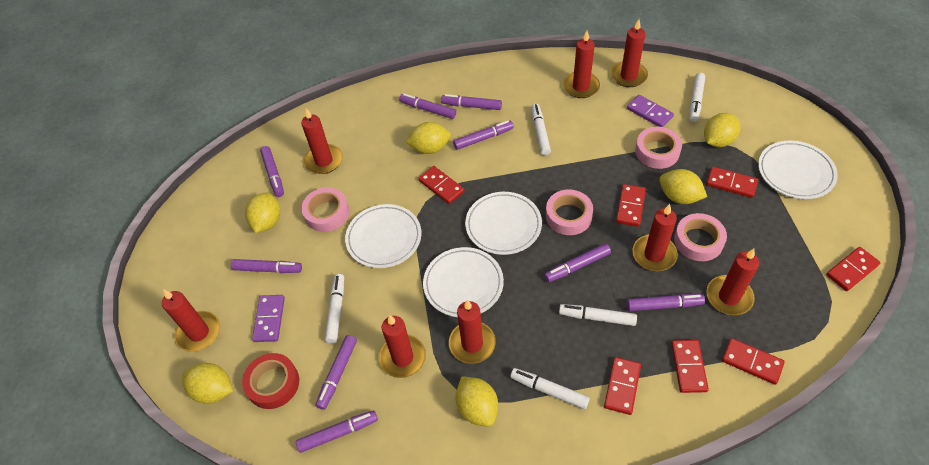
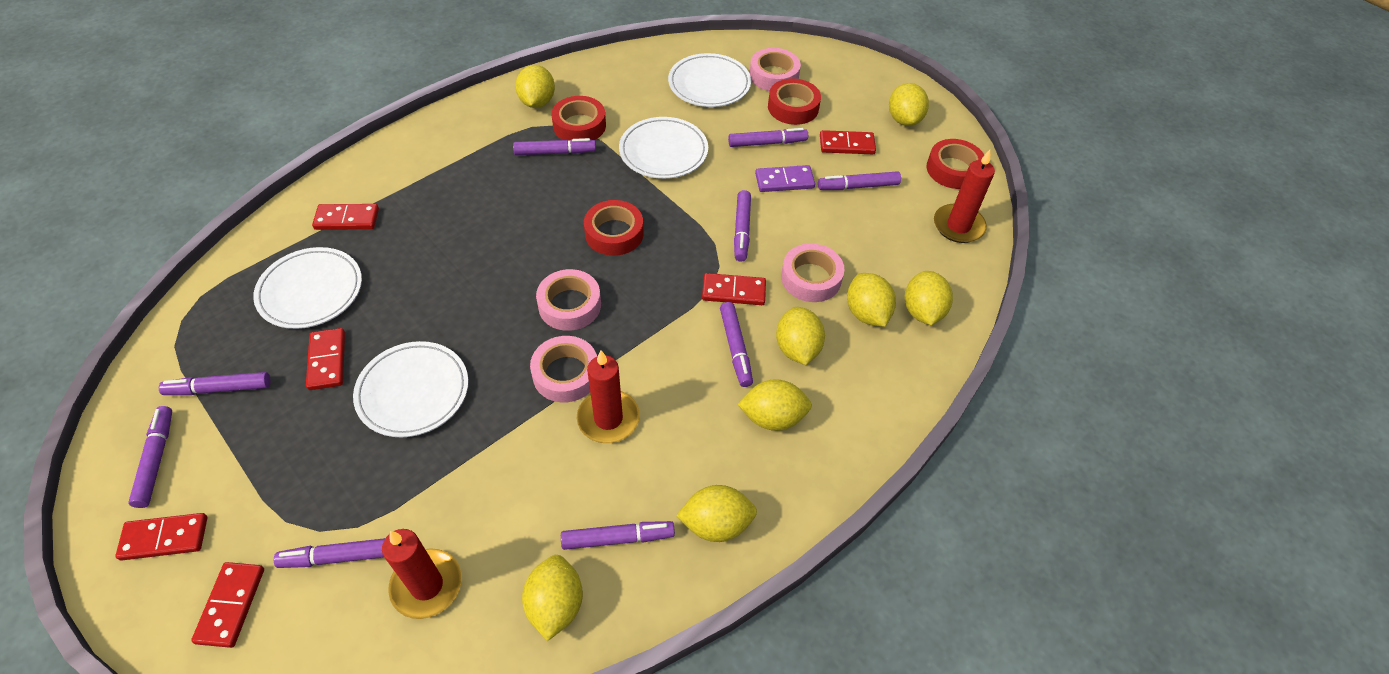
purple domino: 2 -> 1
red candle: 8 -> 3
red domino: 7 -> 6
red tape: 1 -> 4
white marker: 5 -> 0
yellow lemon: 6 -> 8

